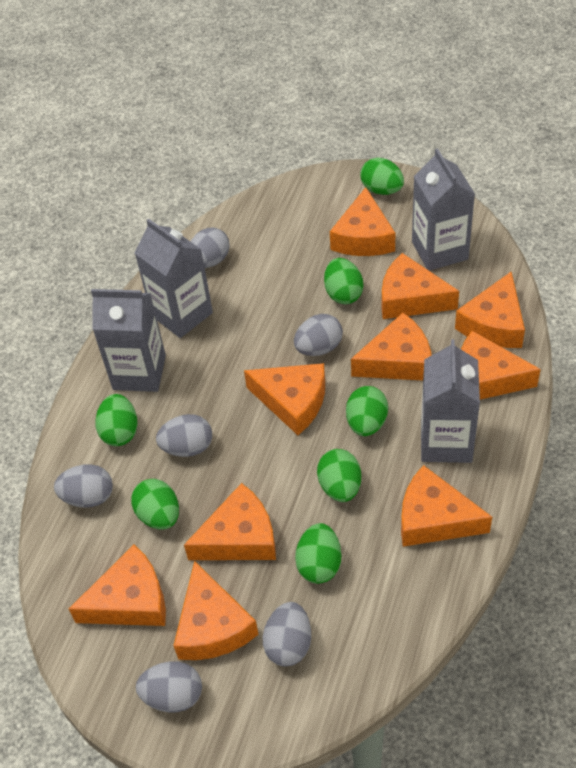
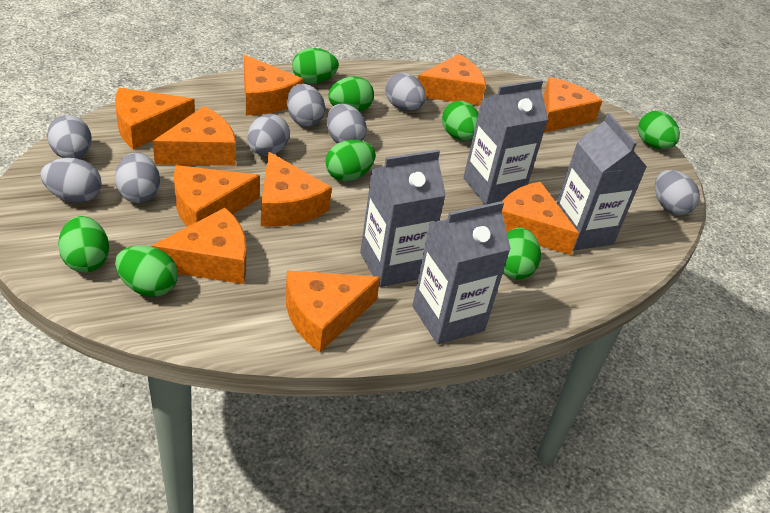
green egg: 7 -> 8
grey egg: 6 -> 8

